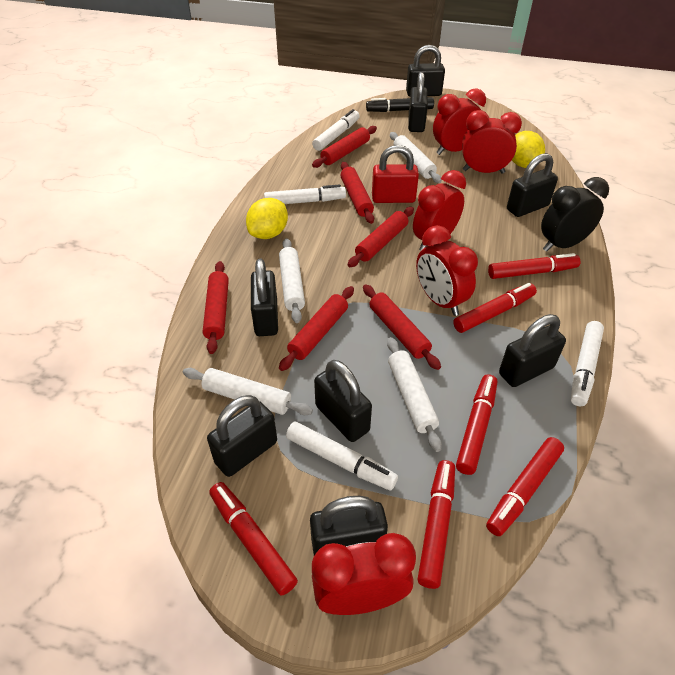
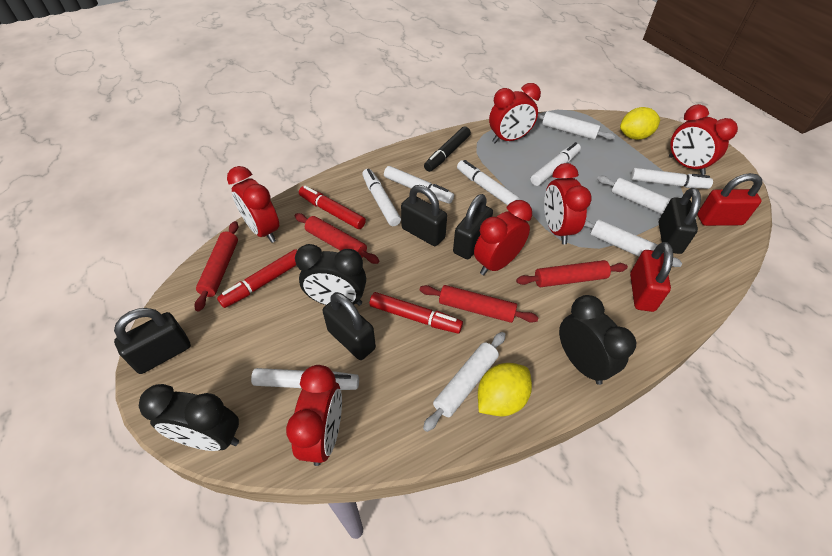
black clock: 1 -> 3
black padlock: 8 -> 5
red clock: 5 -> 6
red marker: 6 -> 3
red padlock: 1 -> 2
red rolling pin: 6 -> 4
white marker: 4 -> 6

